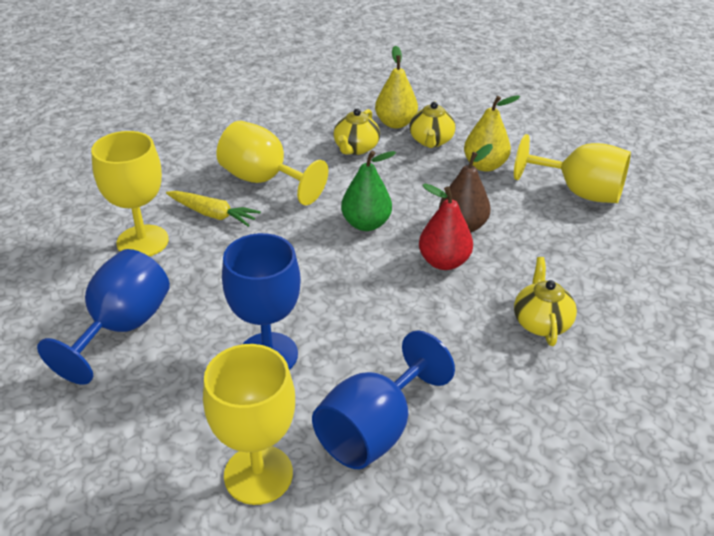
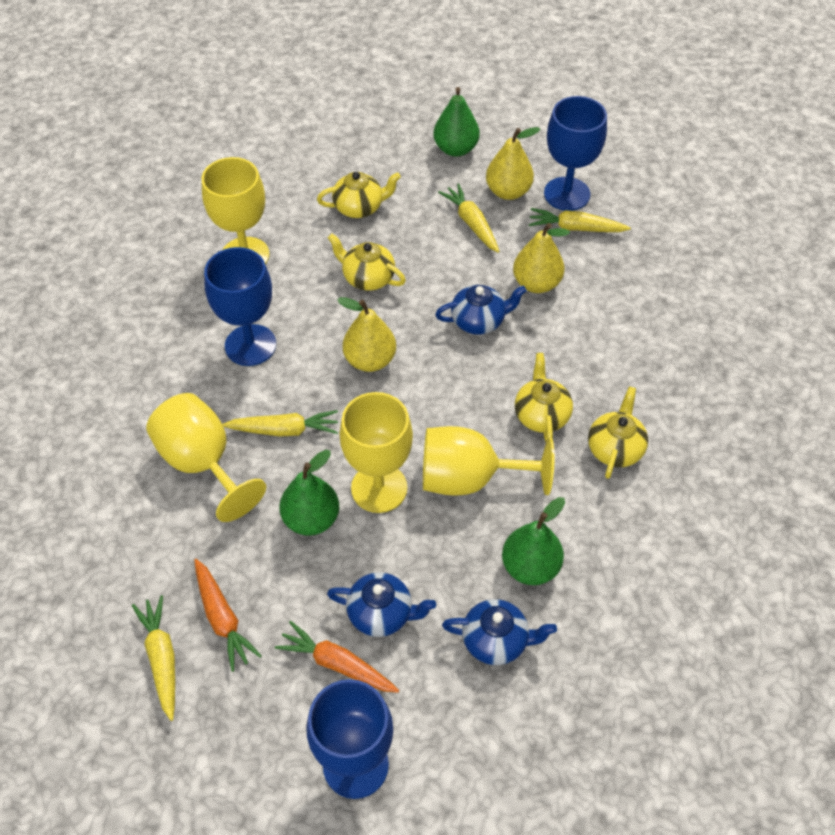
blue teapot: 0 -> 3
brown pear: 1 -> 0
green pear: 1 -> 3
orange carrot: 0 -> 2
red pear: 1 -> 0
yellow carrot: 1 -> 4
yellow pear: 2 -> 3
yellow teapot: 3 -> 4

